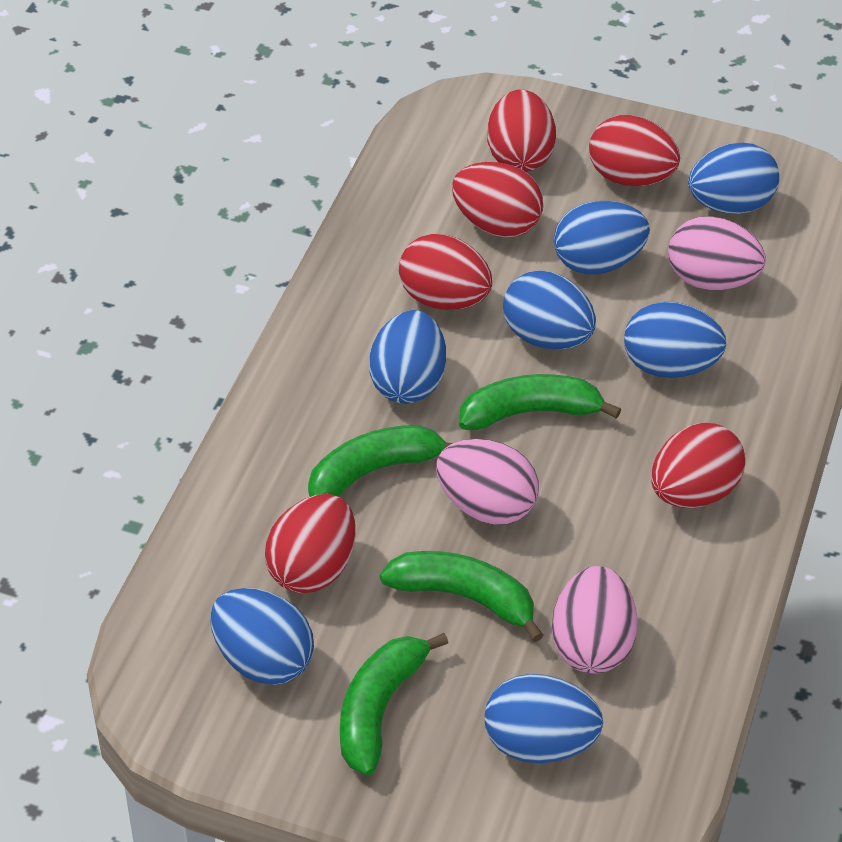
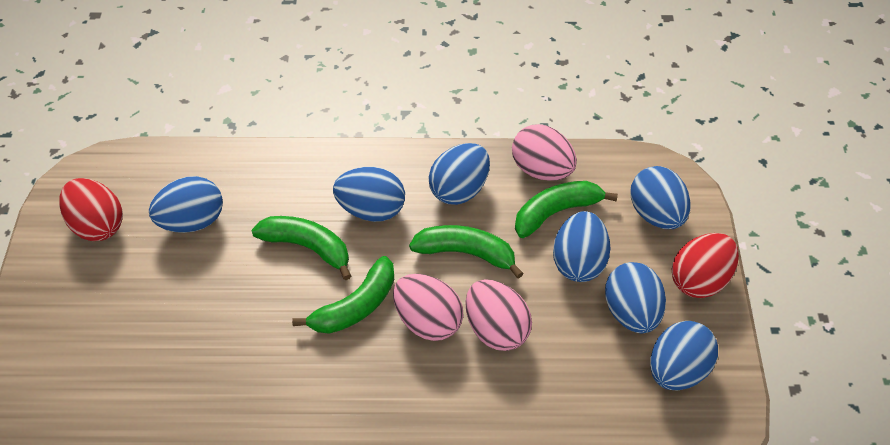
red egg: 6 -> 2

